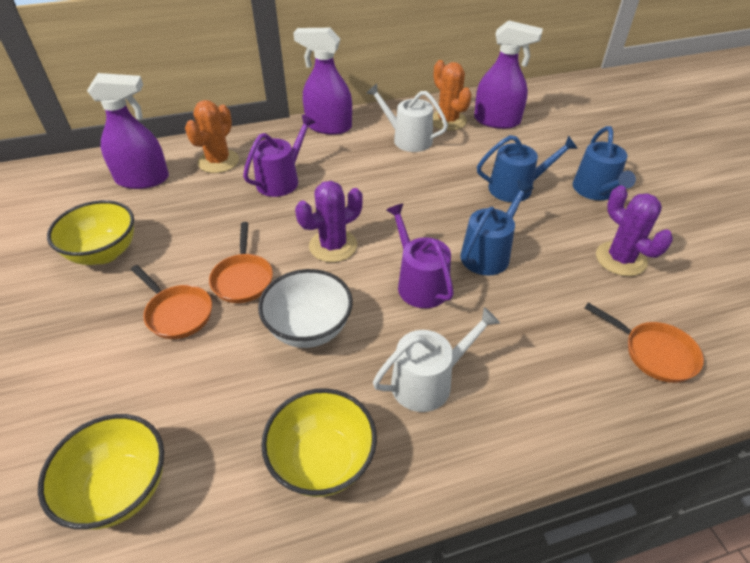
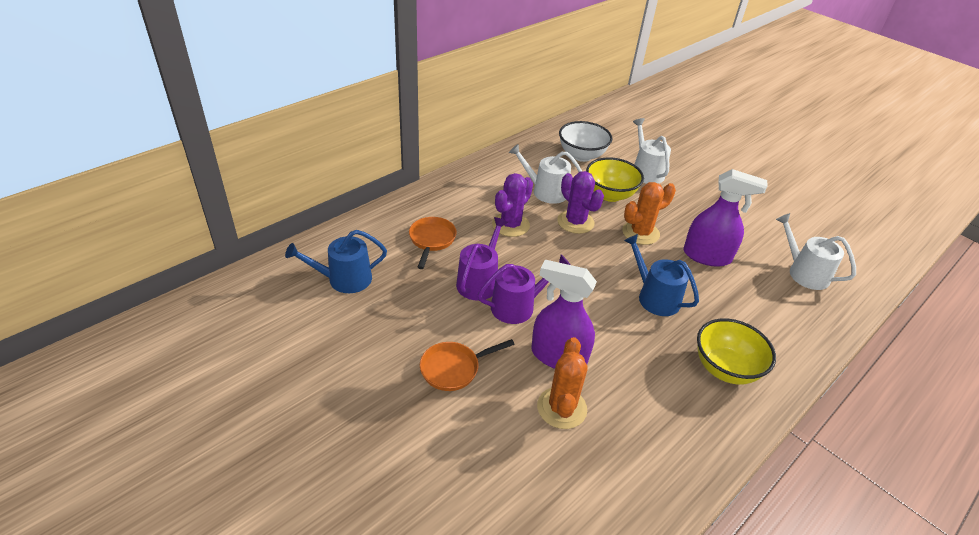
blue watering can: 3 -> 2
orange pan: 3 -> 2
purple spray bottle: 3 -> 2
white watering can: 2 -> 3
yellow bowl: 3 -> 2

